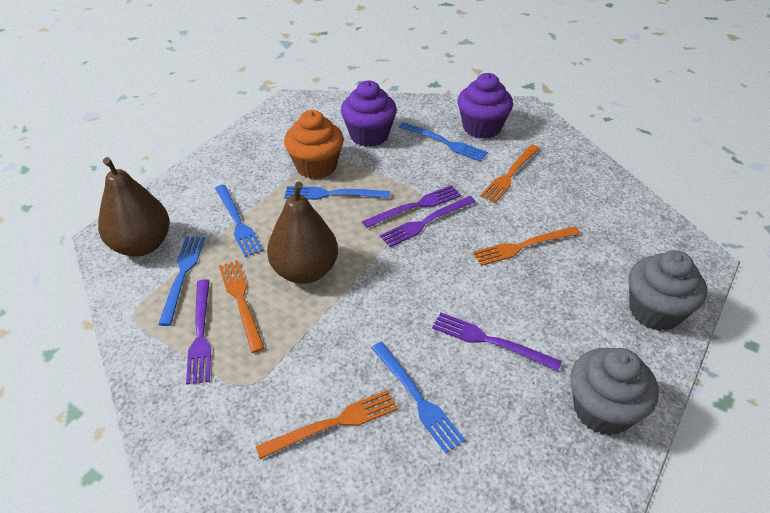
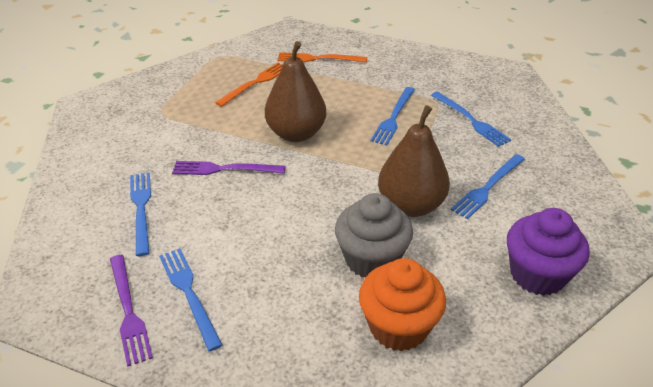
grey cupcake: 2 -> 1
orange fork: 4 -> 2
purple cupcake: 2 -> 1
purple fork: 4 -> 2

